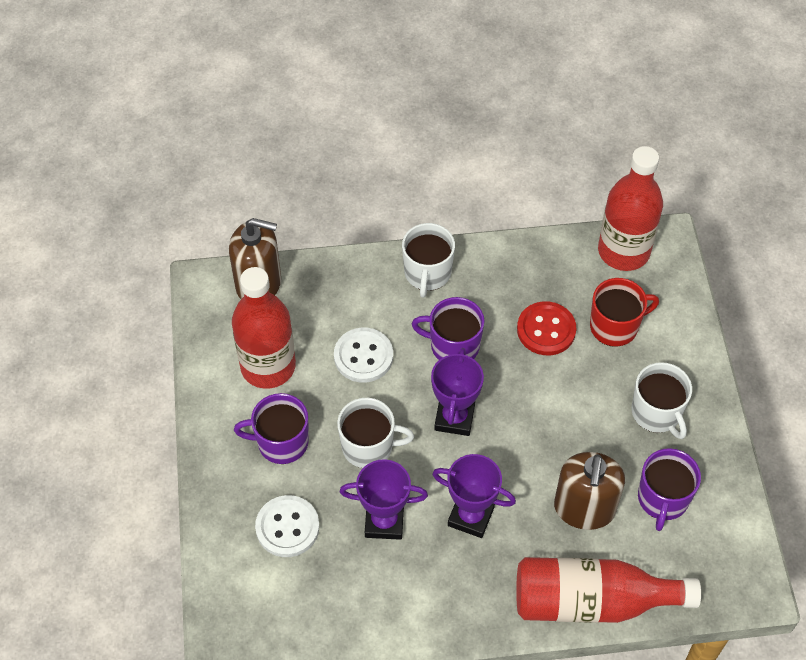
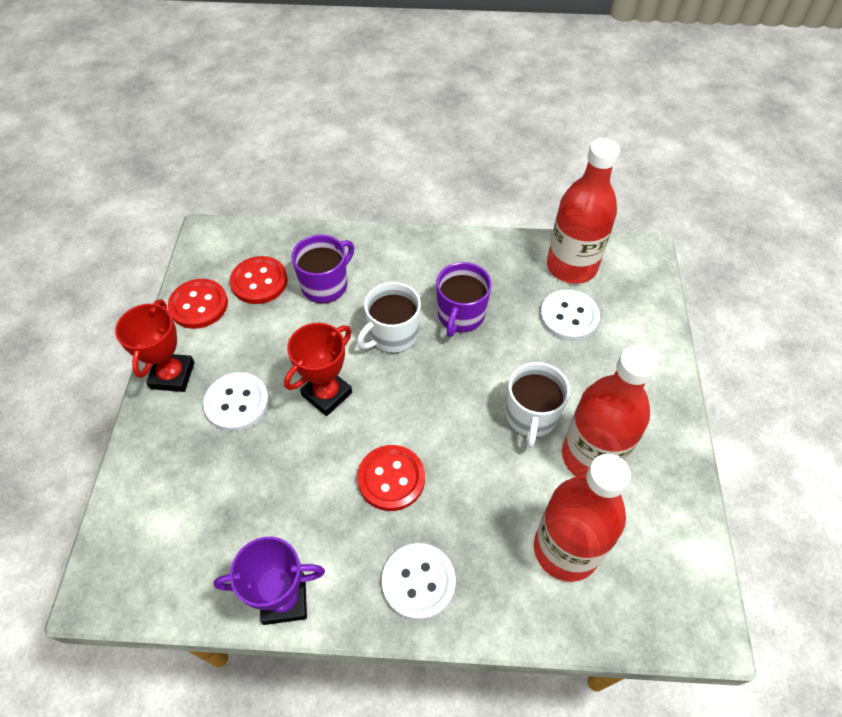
brown soap dispenser: 2 -> 0
purple mug: 3 -> 2
purple trophy: 3 -> 1
red button: 1 -> 3
red mug: 1 -> 0
red trophy: 0 -> 2
white button: 2 -> 3
white mug: 3 -> 2

